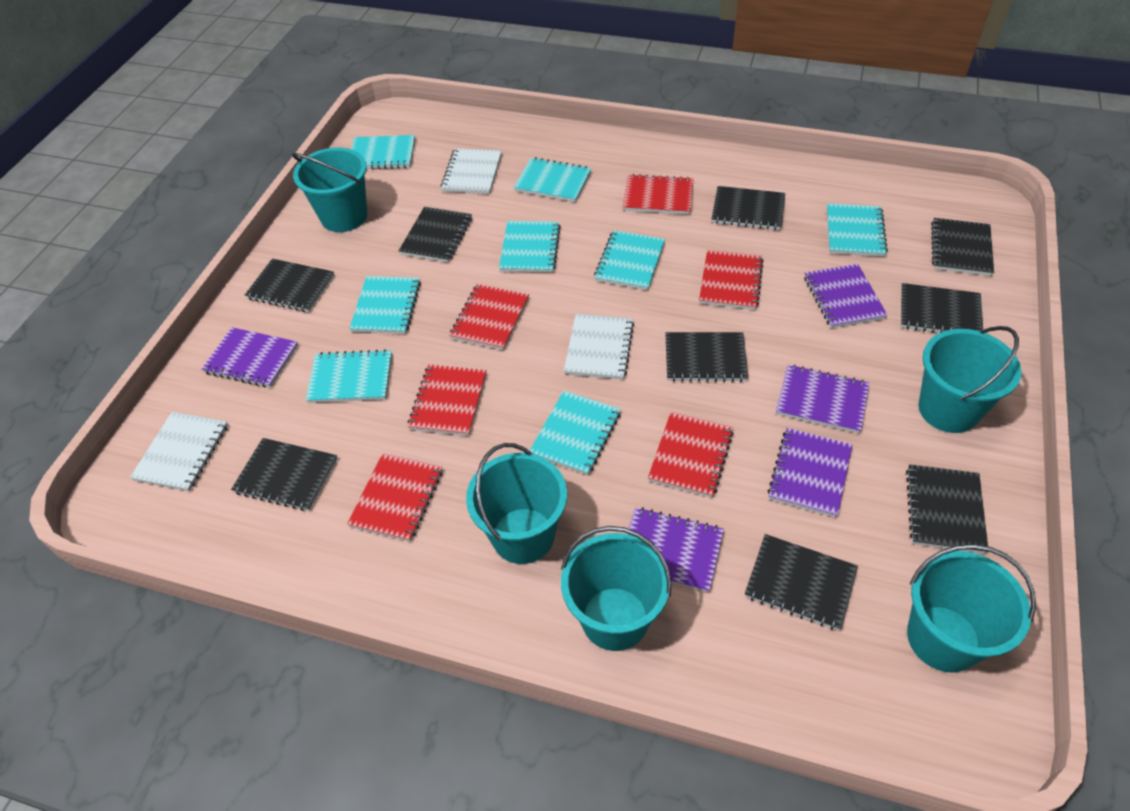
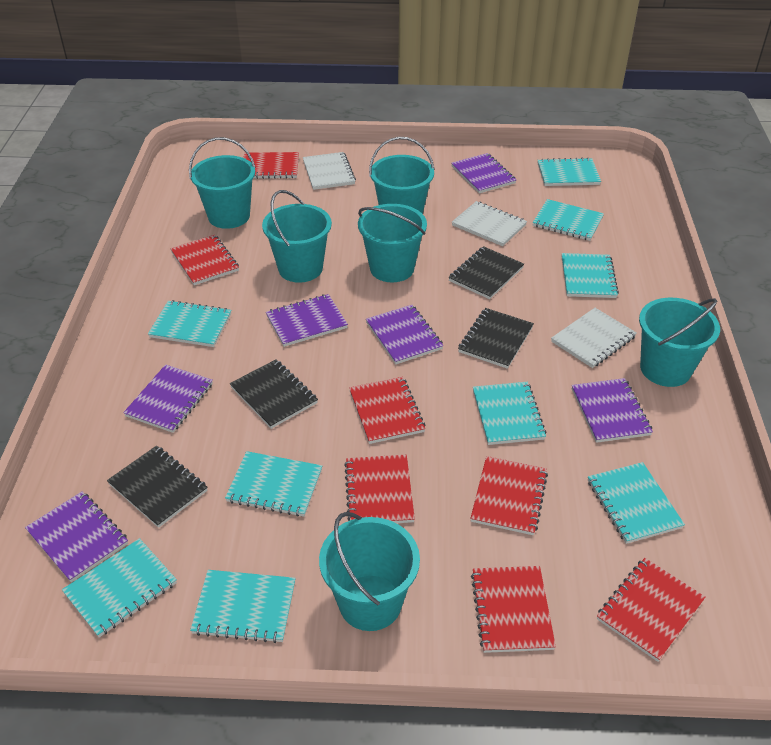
black notebook: 9 -> 4
purple notebook: 5 -> 6
red notebook: 6 -> 7
turquoise bucket: 5 -> 6
turquoise notebook: 8 -> 9

